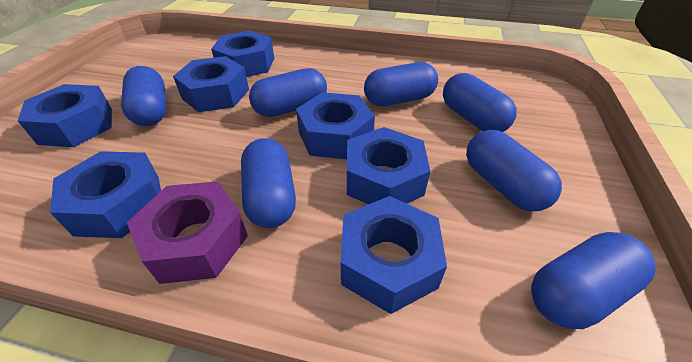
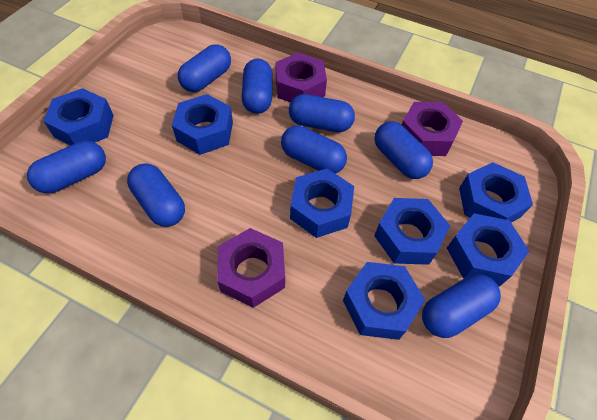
blue capsule: 7 -> 8
purple nut: 1 -> 3

